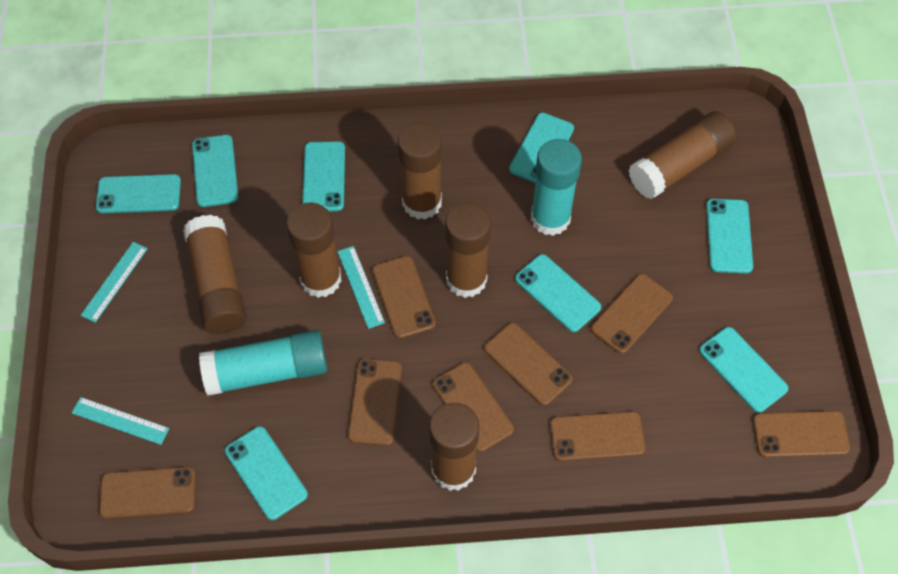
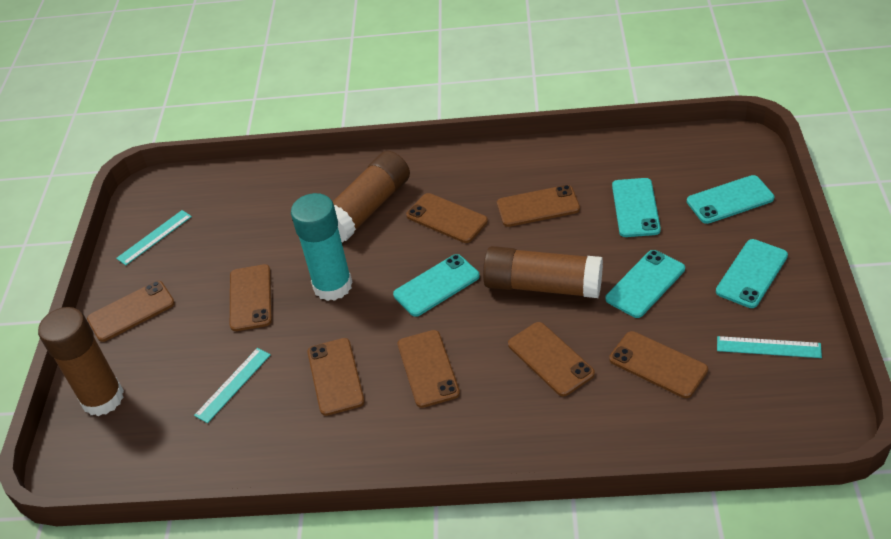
brown glue stick: 6 -> 3
turquoise glue stick: 2 -> 1
turquoise phone: 8 -> 5

